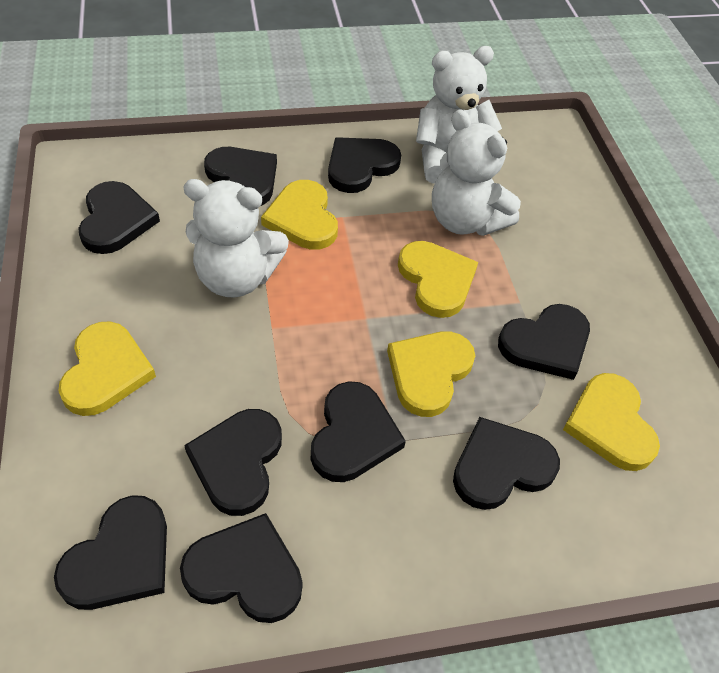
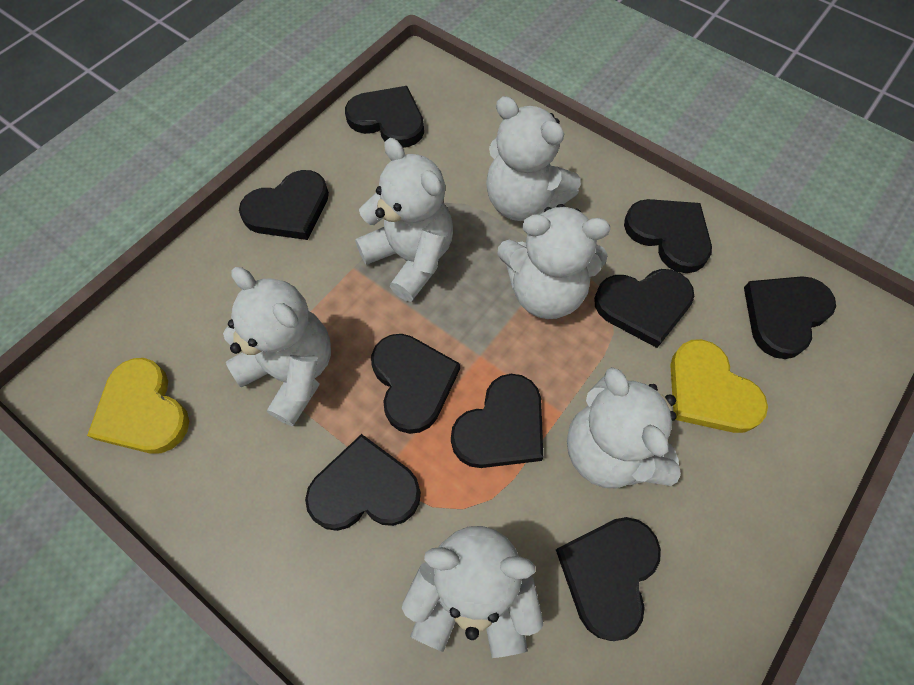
white teddy bear: 3 -> 6
yellow heart: 5 -> 2

